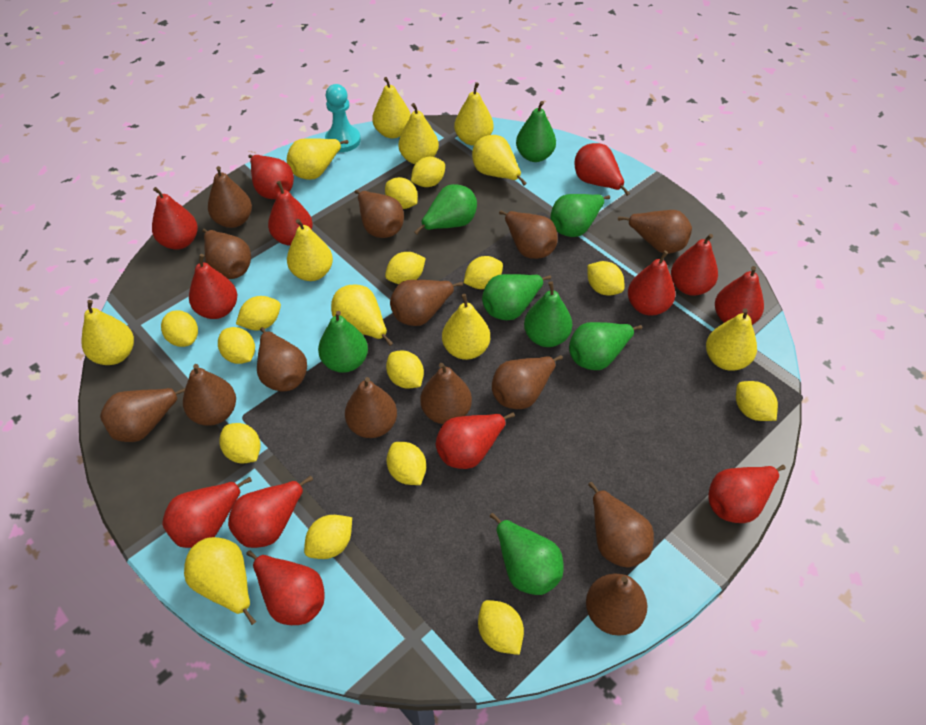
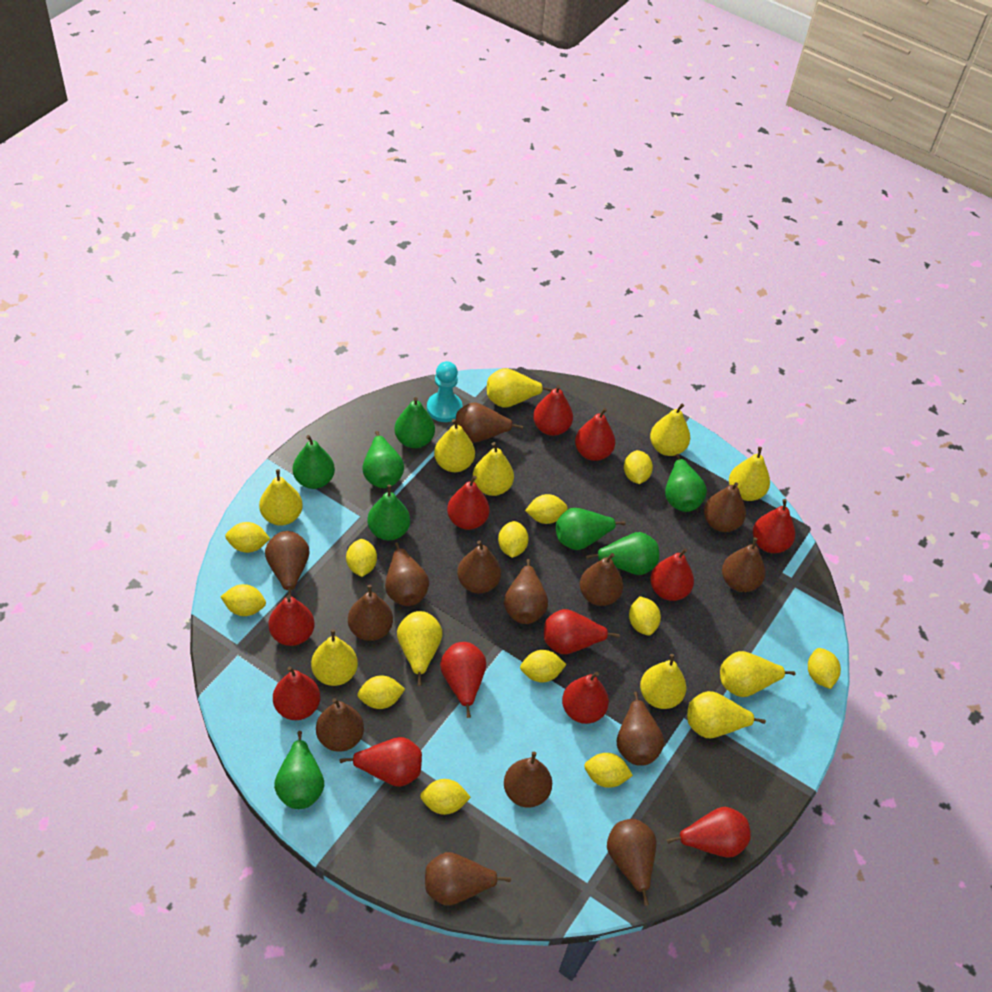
red pear: 13 -> 12
yellow lemon: 14 -> 12

